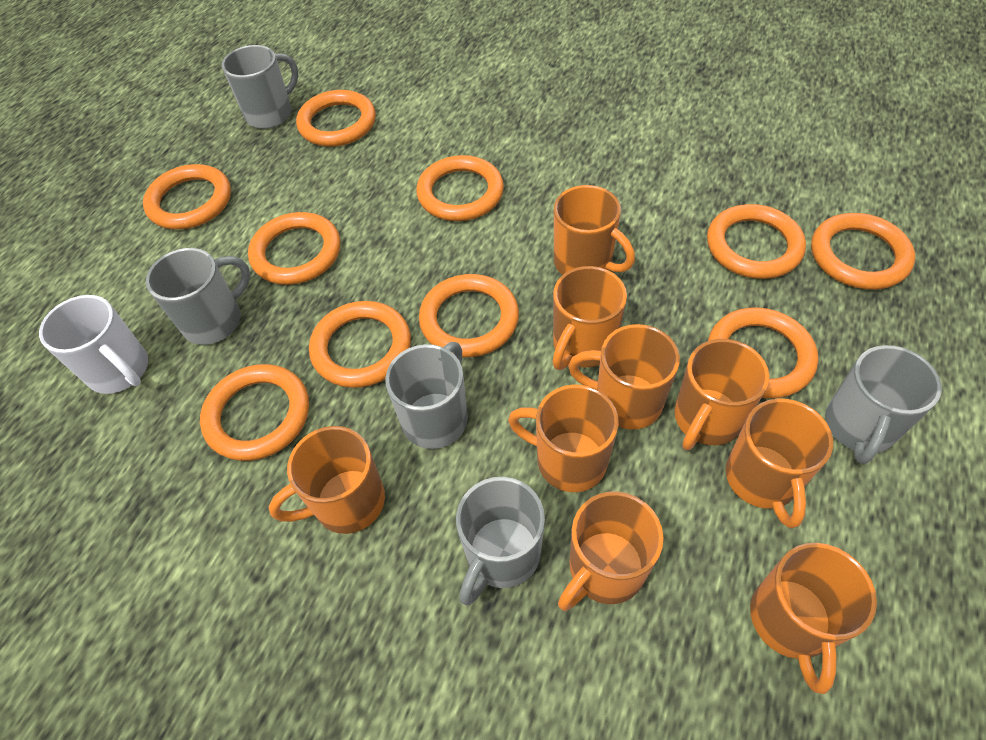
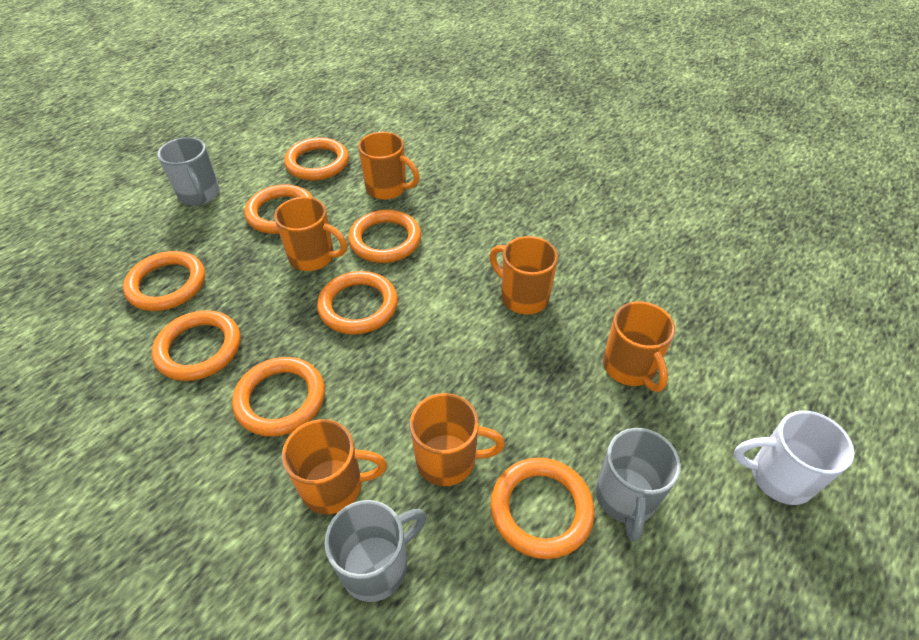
grey mug: 5 -> 3
orange mug: 9 -> 6
orange ring: 10 -> 8

